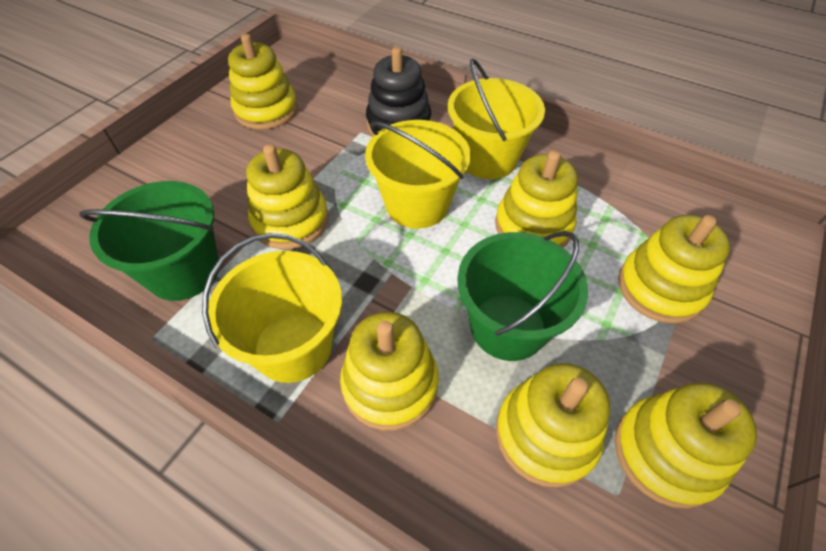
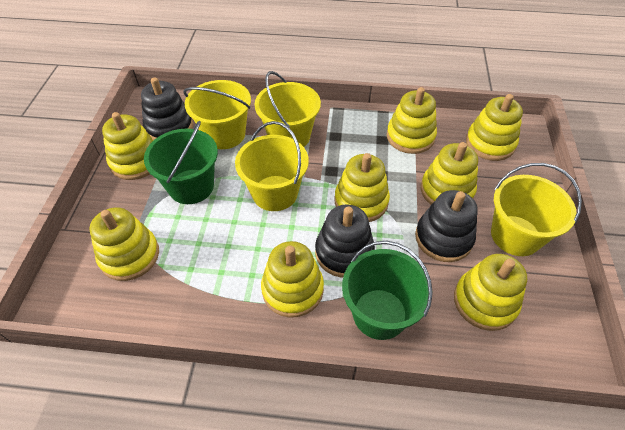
black stacking toy: 1 -> 3
yellow bucket: 3 -> 4
yellow stacking toy: 7 -> 8

